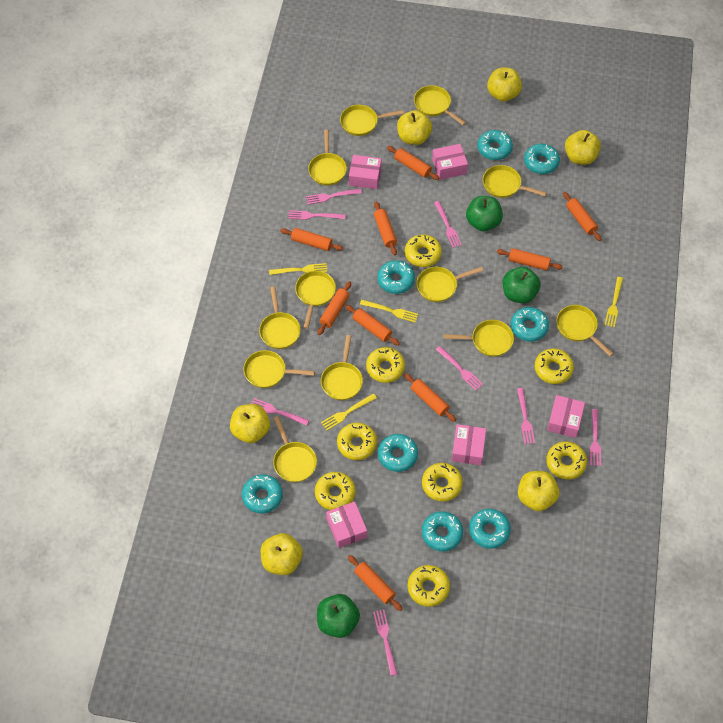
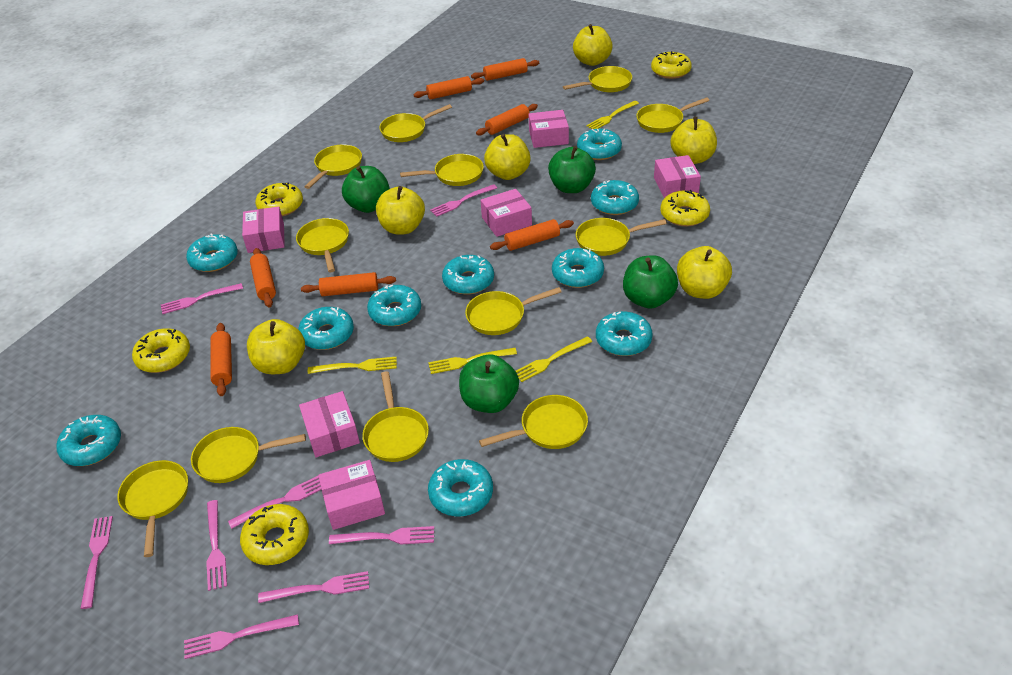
green apple: 3 -> 4
orange rolling pin: 9 -> 7
pink box: 5 -> 6
turquoise donut: 8 -> 10
yellow donut: 8 -> 5

